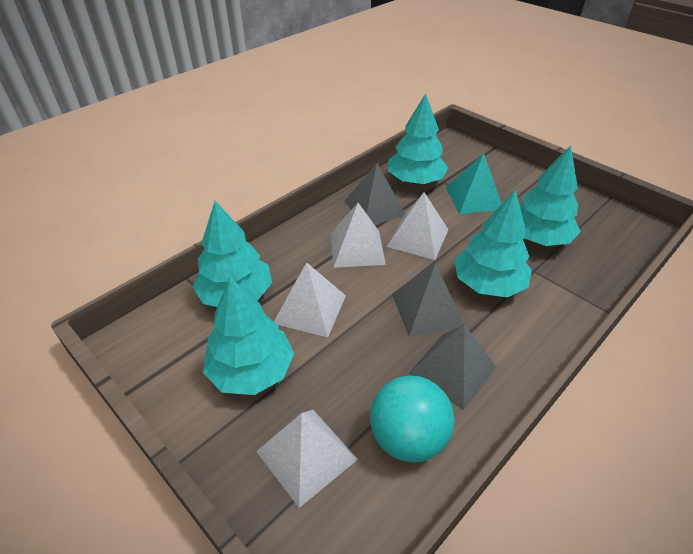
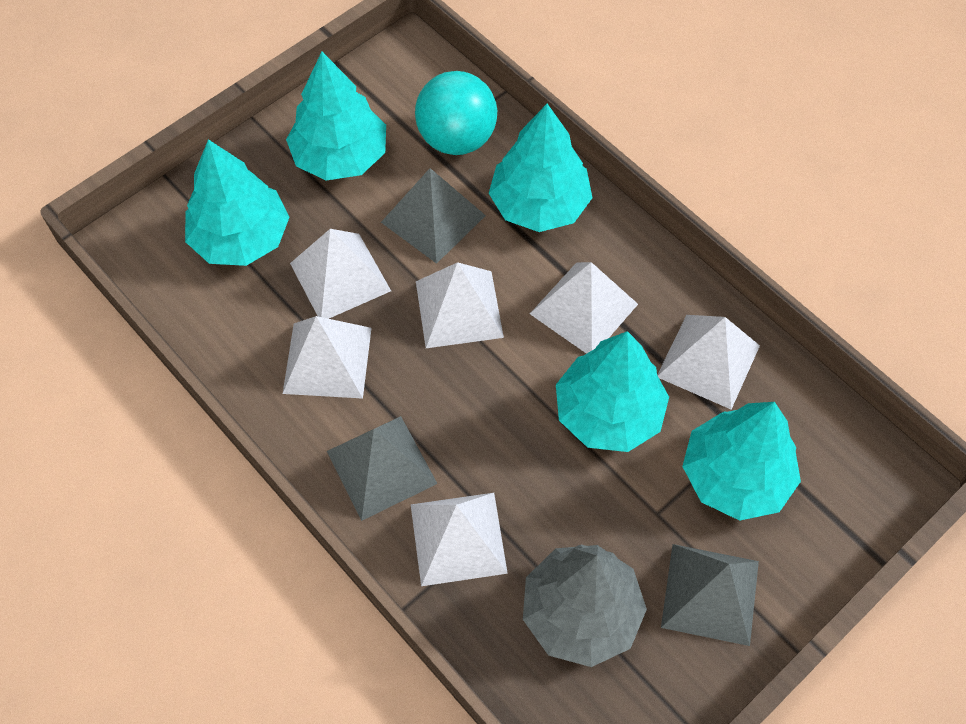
grey tree: 0 -> 1
turquoise pyramid: 1 -> 0
white pyramid: 4 -> 6

